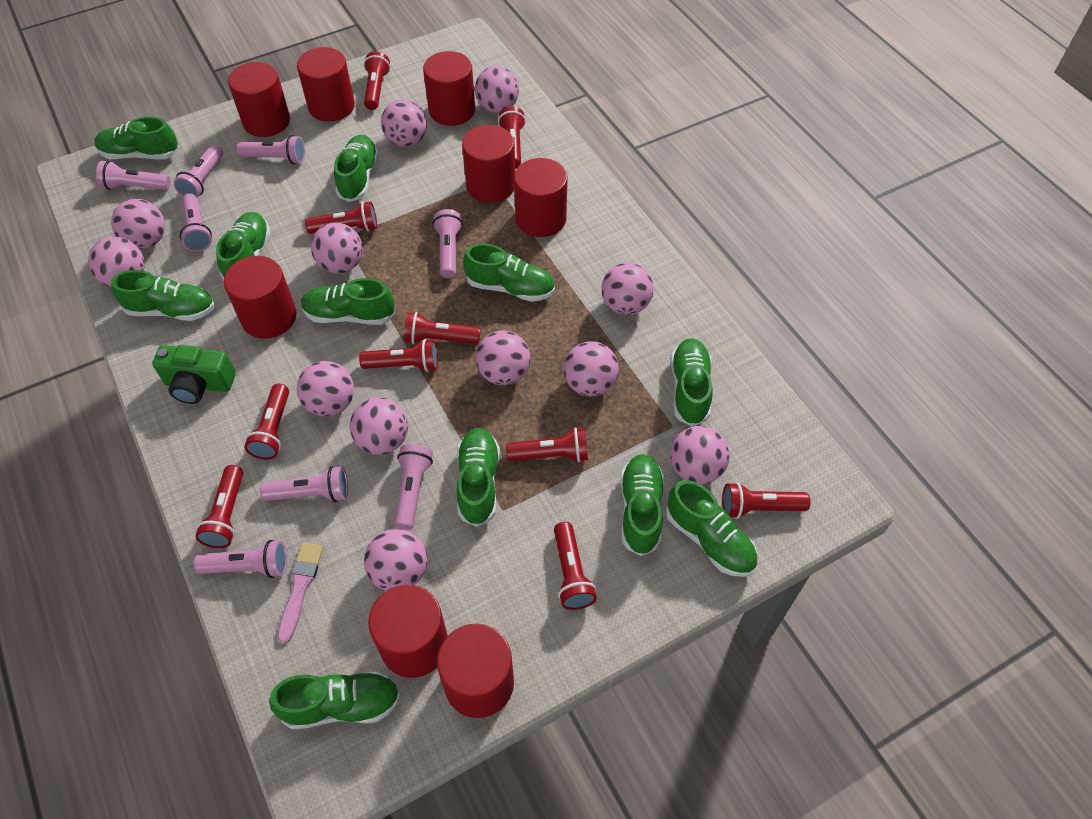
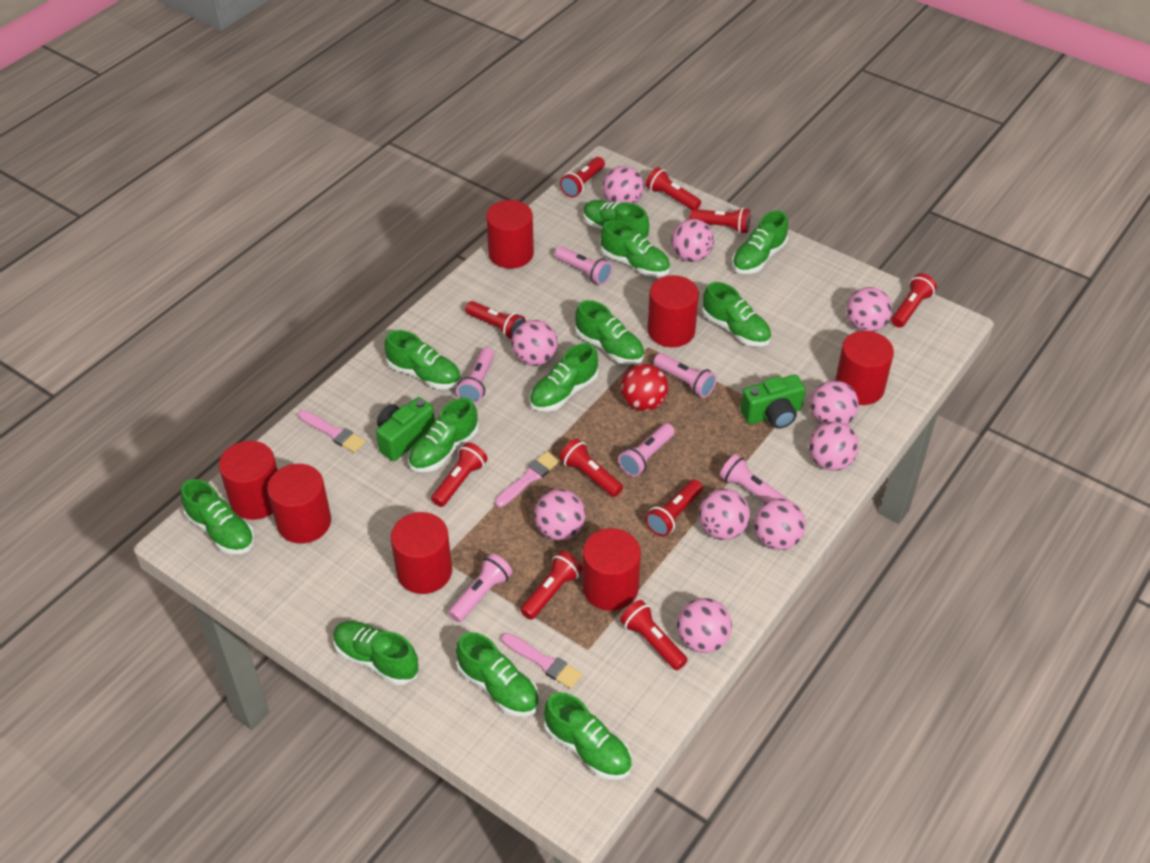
green camera: 1 -> 2
green shoe: 11 -> 12
pink ball: 12 -> 10
pink brush: 1 -> 3
pink flashlight: 8 -> 6
red ball: 0 -> 1
red cylinder: 8 -> 7

